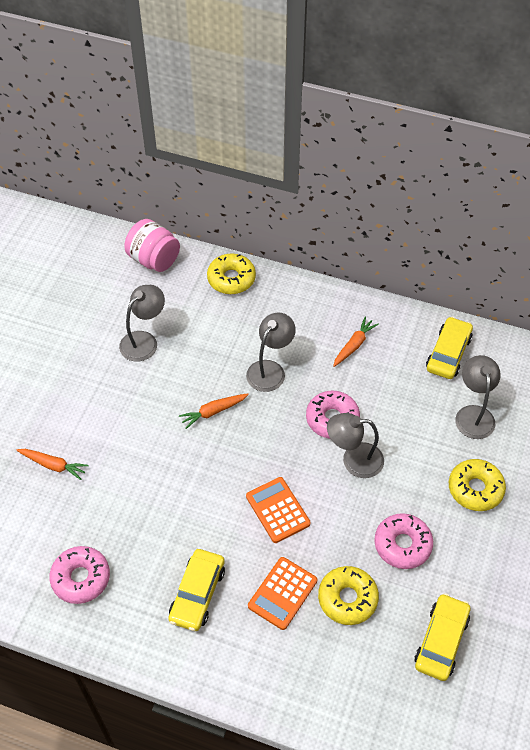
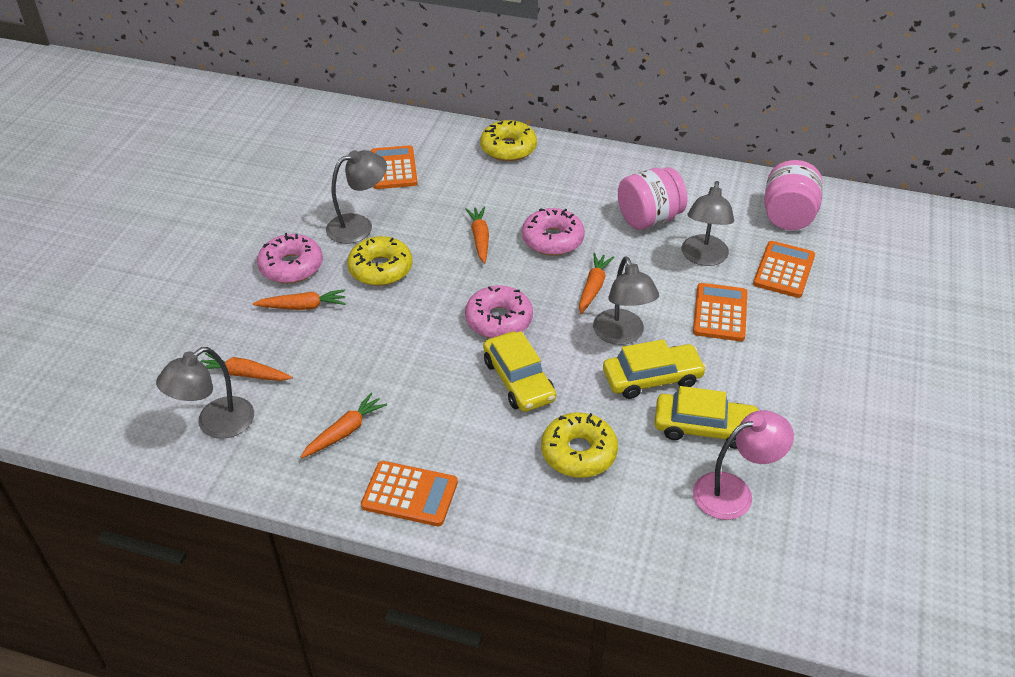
orange calculator: 2 -> 4
orange carrot: 3 -> 5
pink jar: 1 -> 2
pink lamp: 0 -> 1

